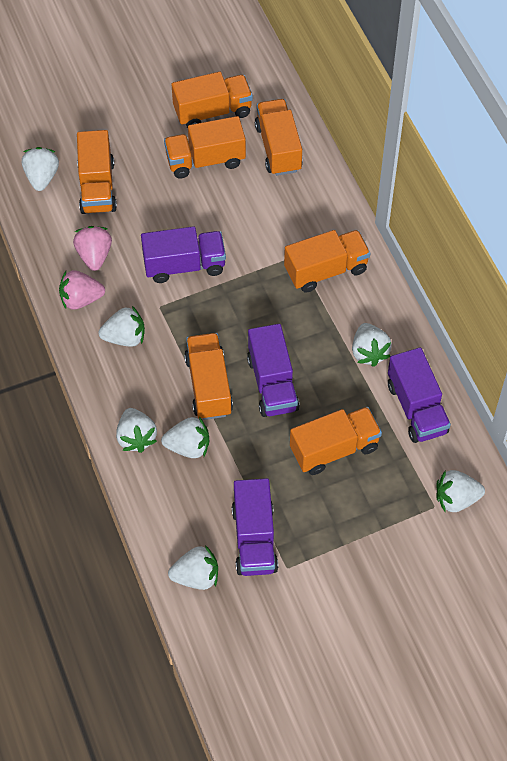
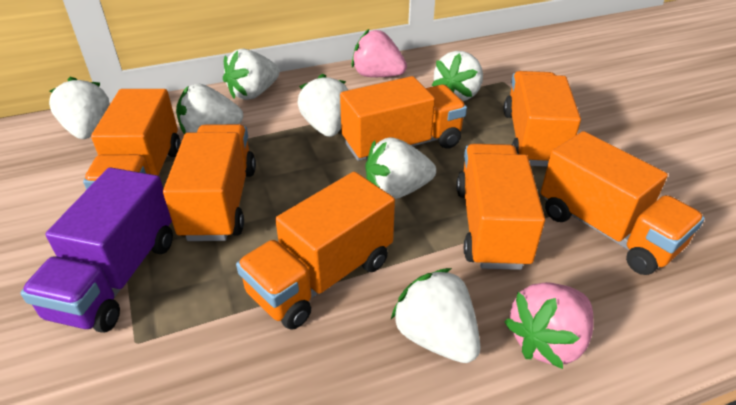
purple truck: 4 -> 1

